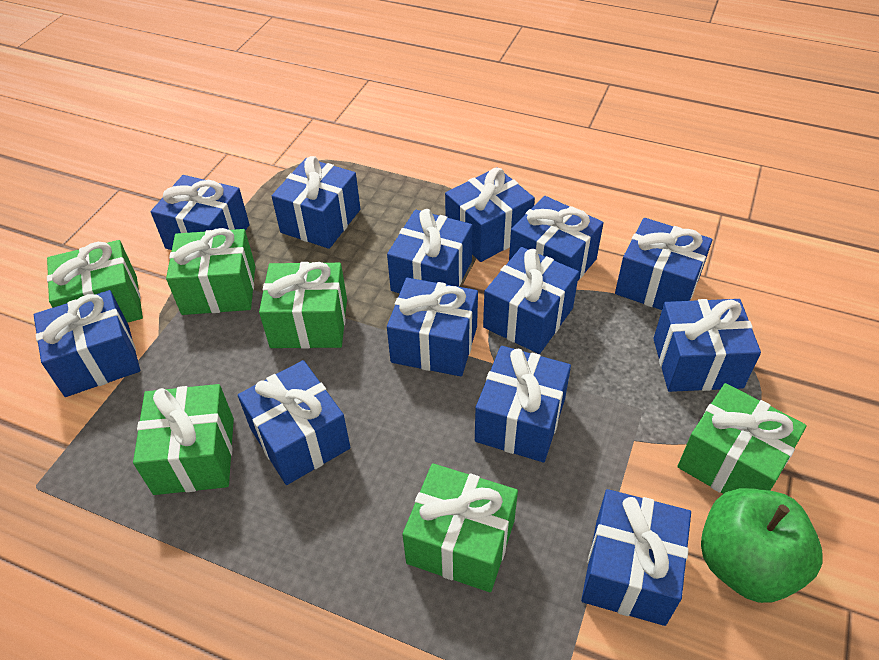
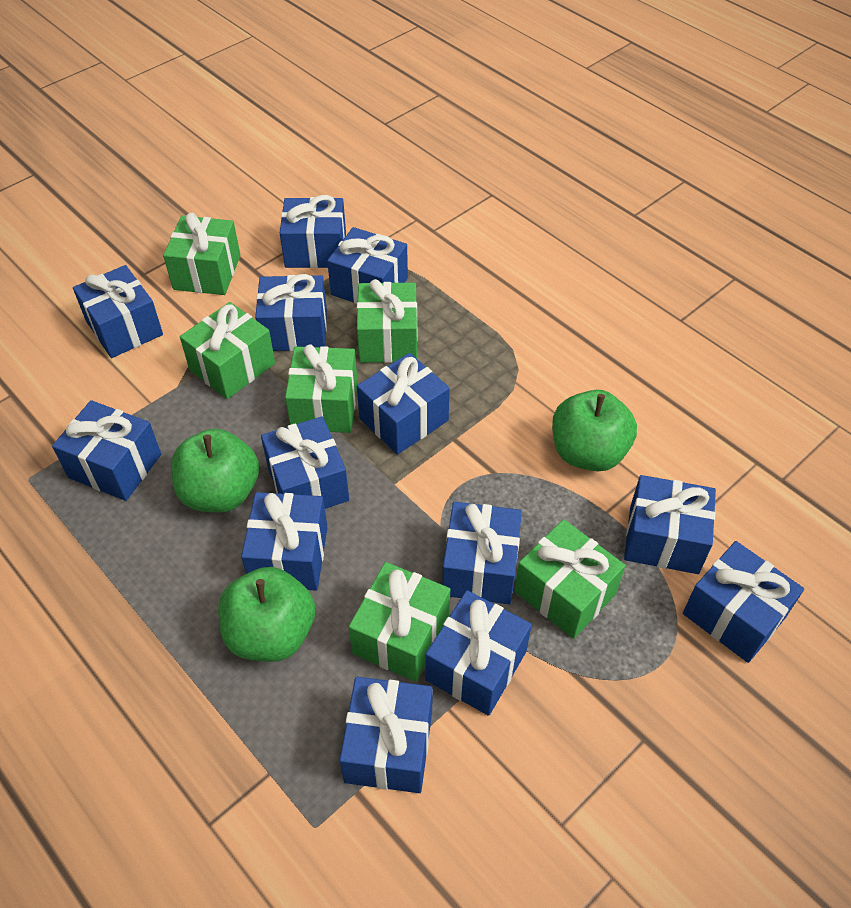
green apple: 1 -> 3

